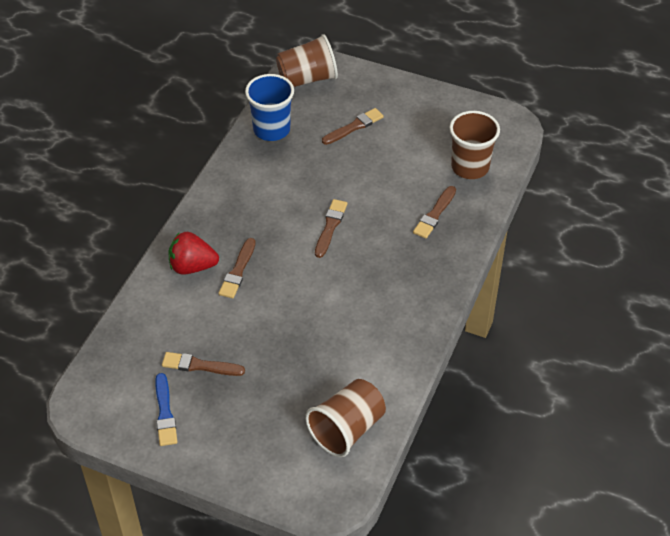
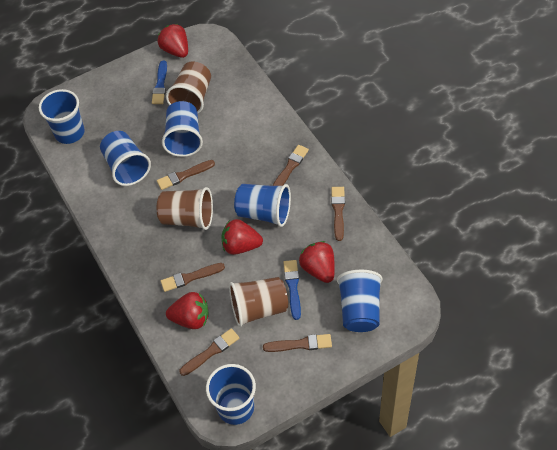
blue brush: 1 -> 2
blue cup: 1 -> 6
brown brush: 5 -> 6
red strawberry: 1 -> 4

